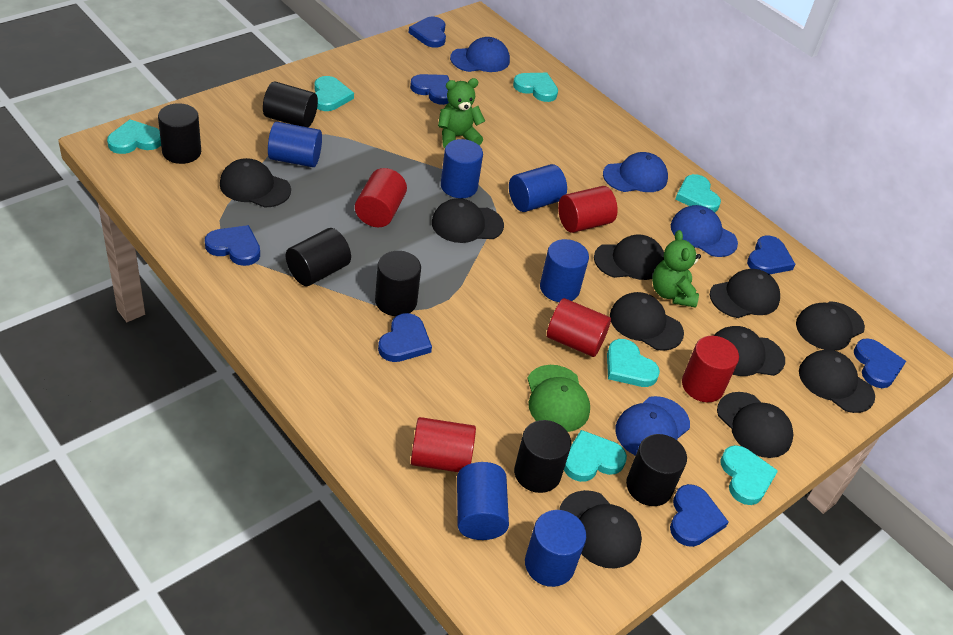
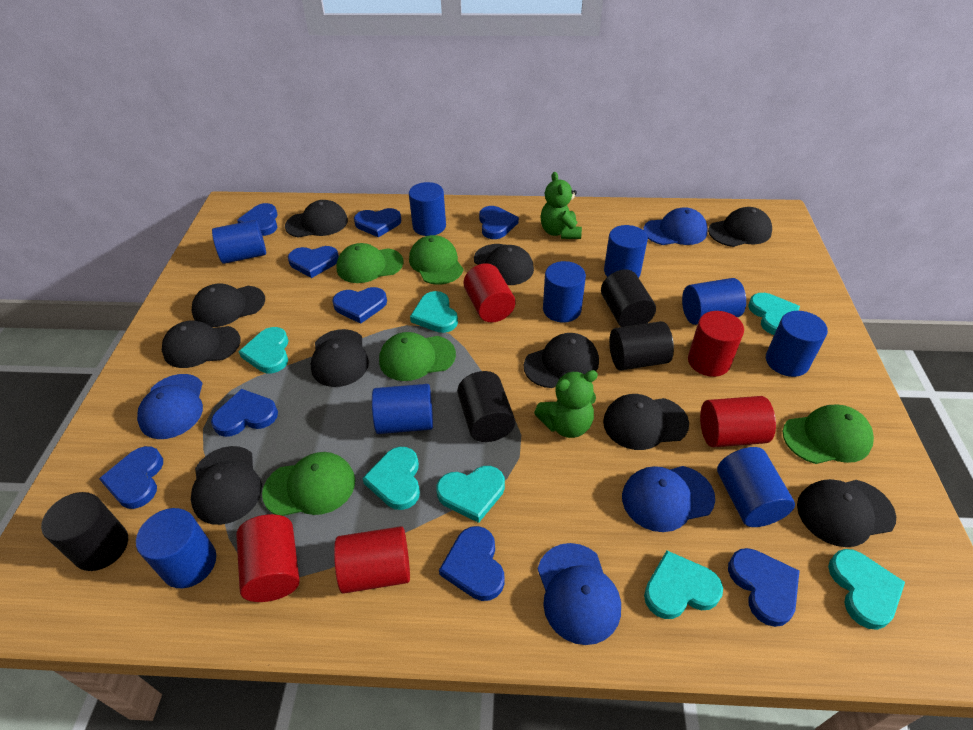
black cylinder: 6 -> 4
blue cylinder: 6 -> 9
blue heart: 7 -> 9
green cap: 1 -> 5

